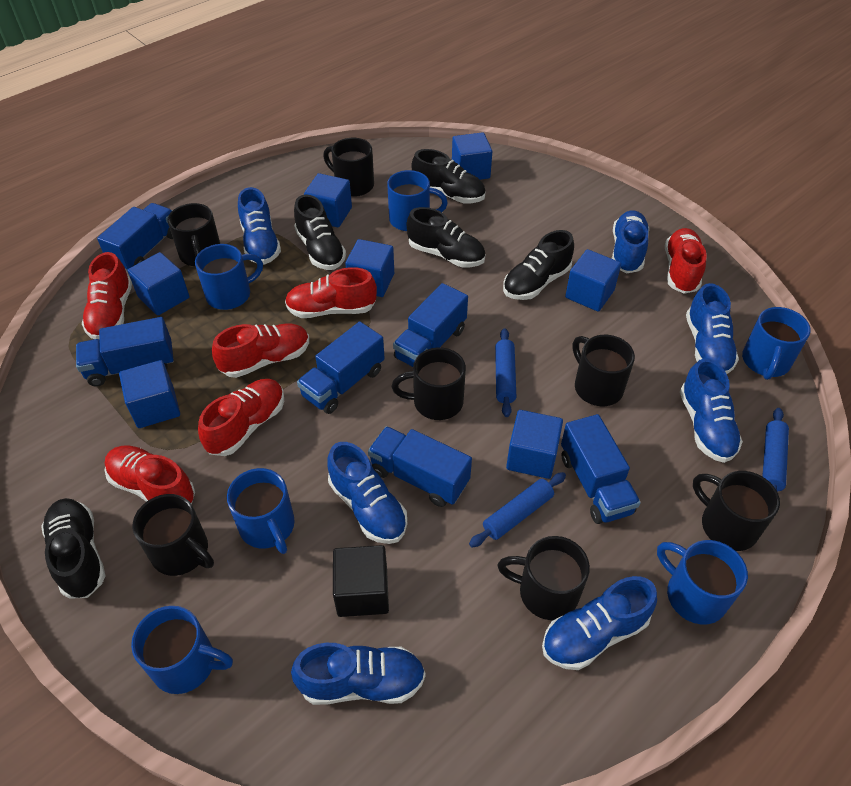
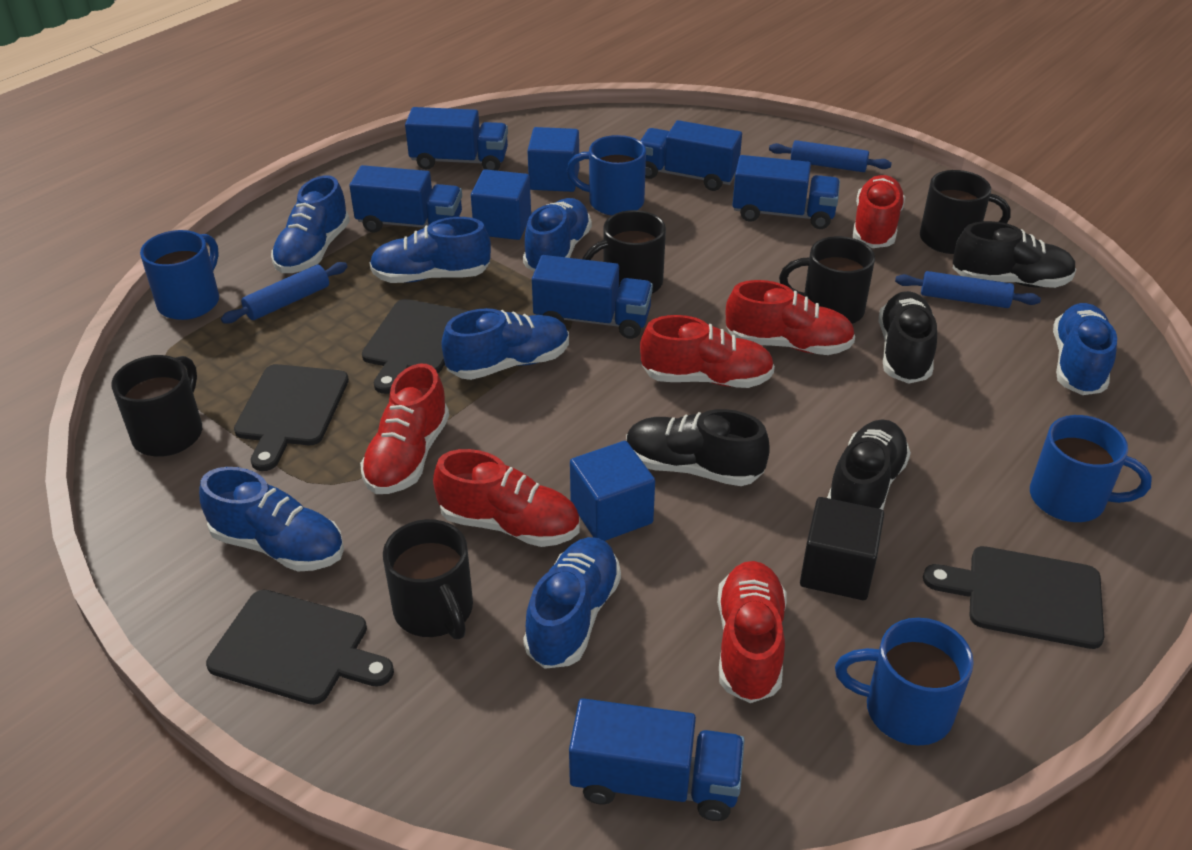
black cutting board: 0 -> 4
black mug: 7 -> 5
black shoe: 5 -> 4
blue cube: 7 -> 3
blue mug: 6 -> 4

